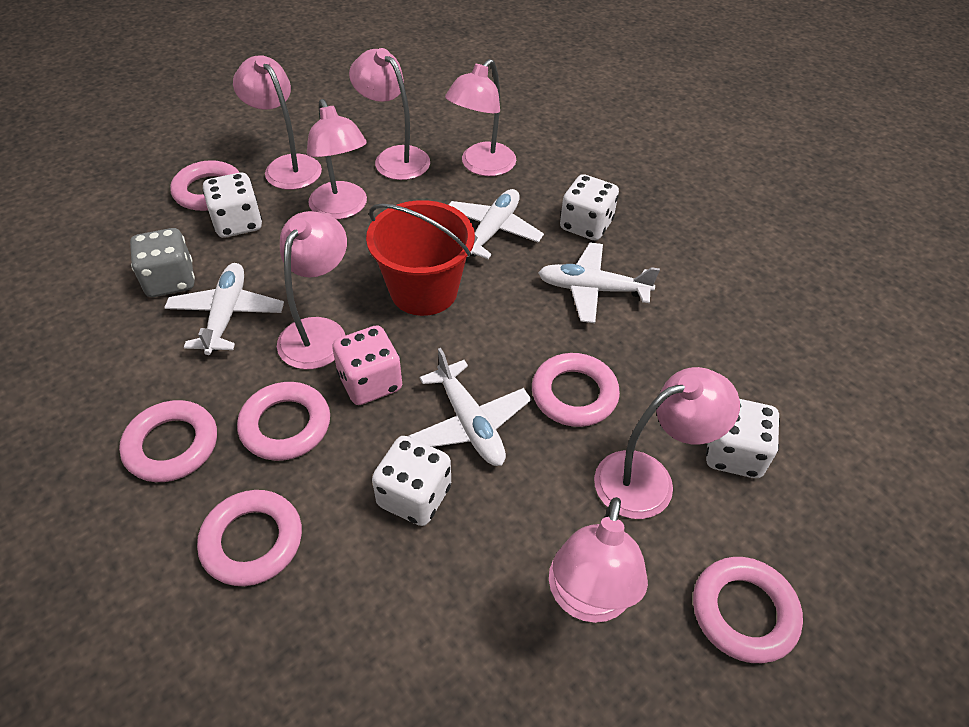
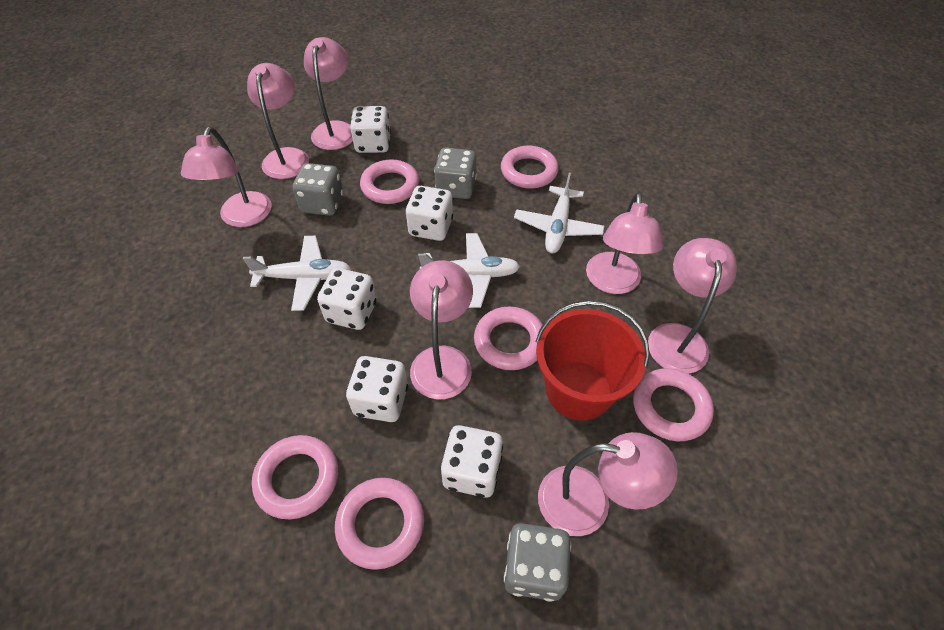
grey dice: 1 -> 3
pink dice: 1 -> 0
white dice: 4 -> 5
white plane: 4 -> 3

